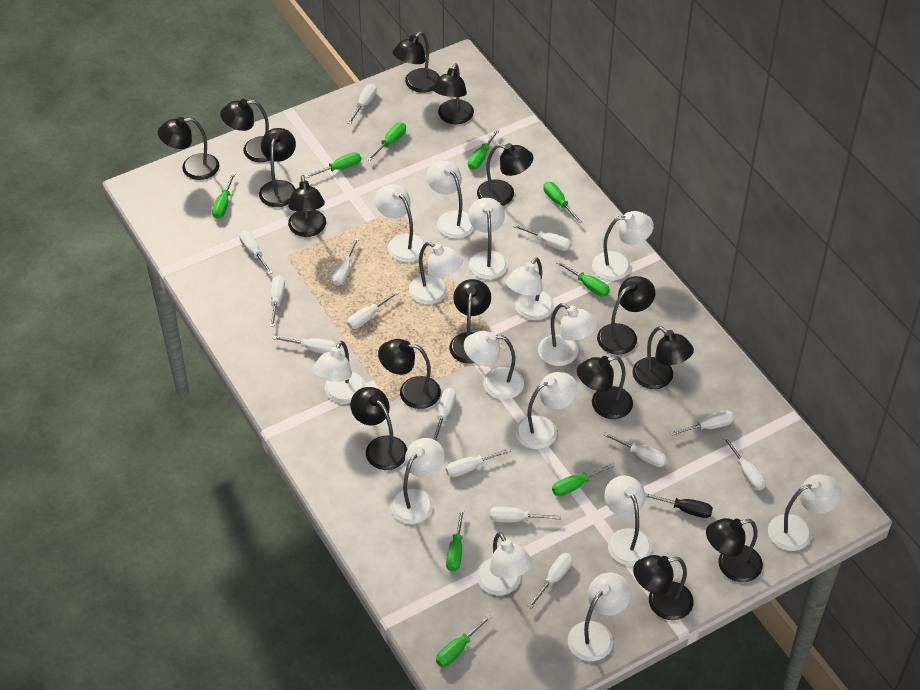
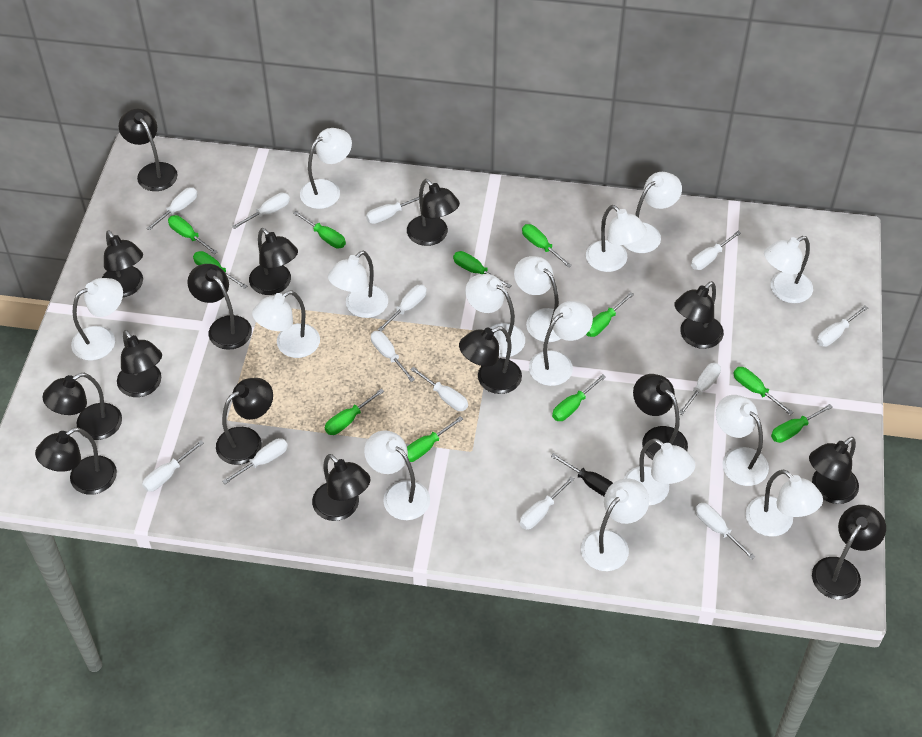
green screwdriver: 9 -> 11
white screwdriver: 14 -> 13

